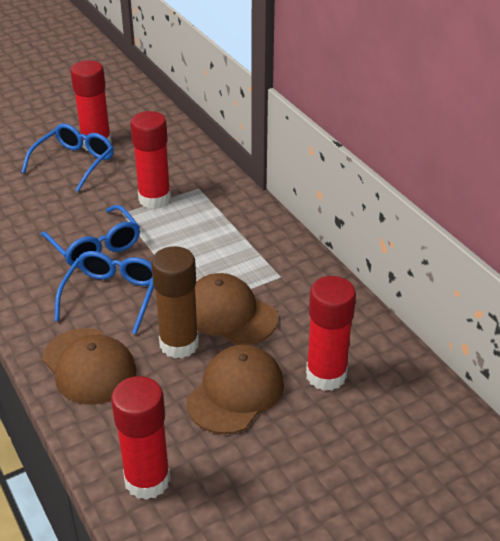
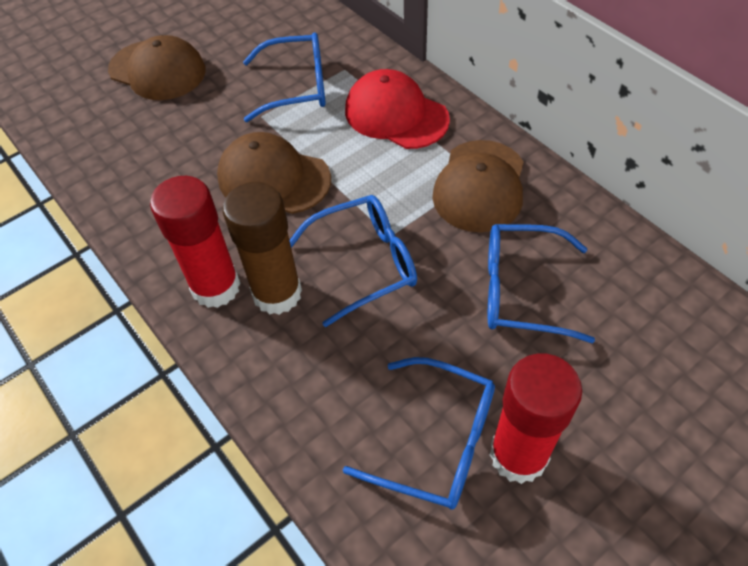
blue glasses: 3 -> 4
red cap: 0 -> 1
red glue stick: 4 -> 2

